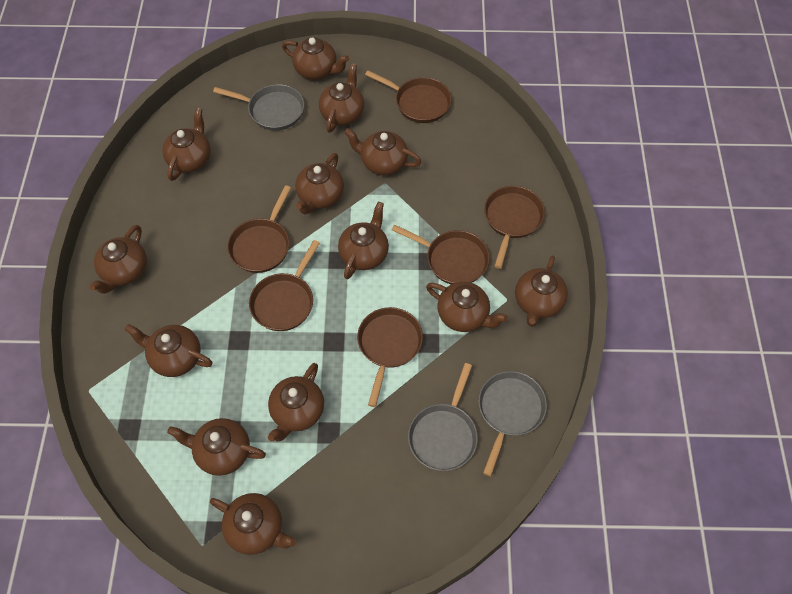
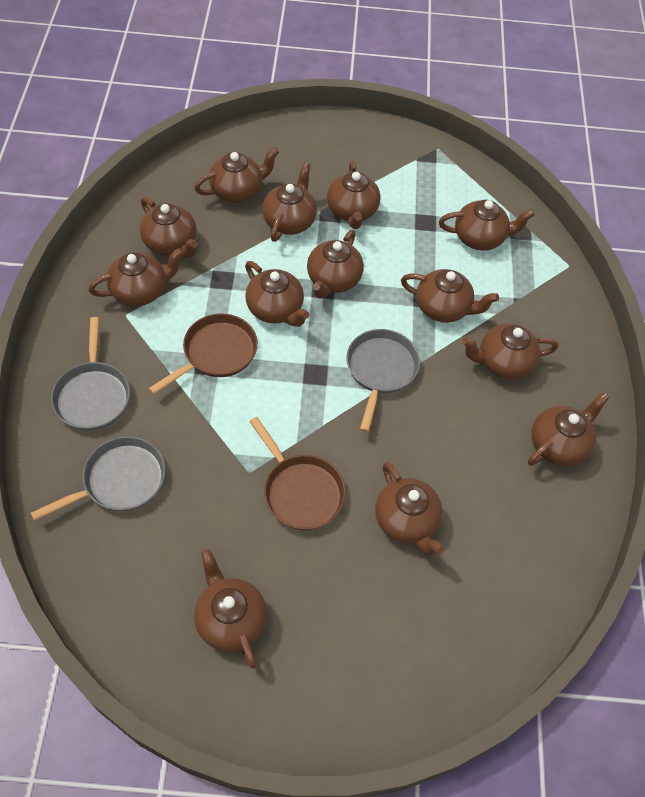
brown pan: 6 -> 2

